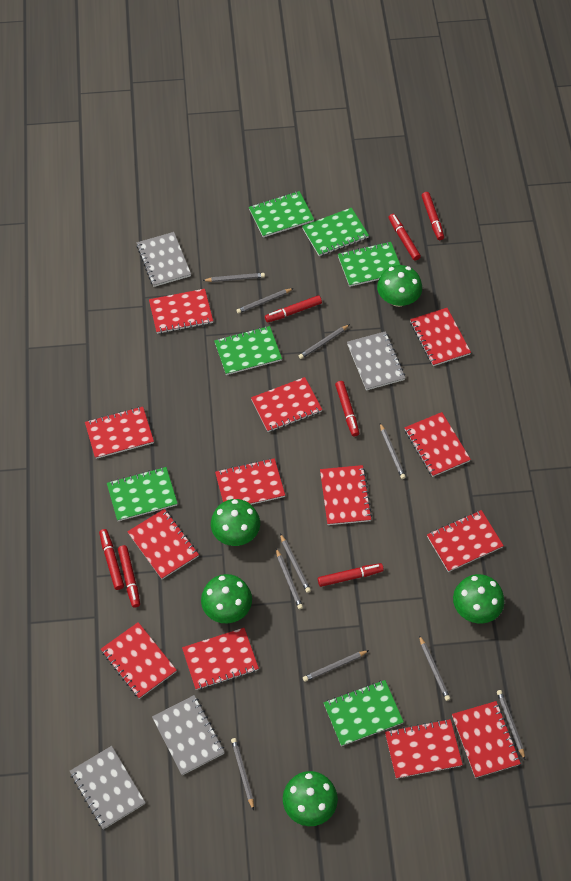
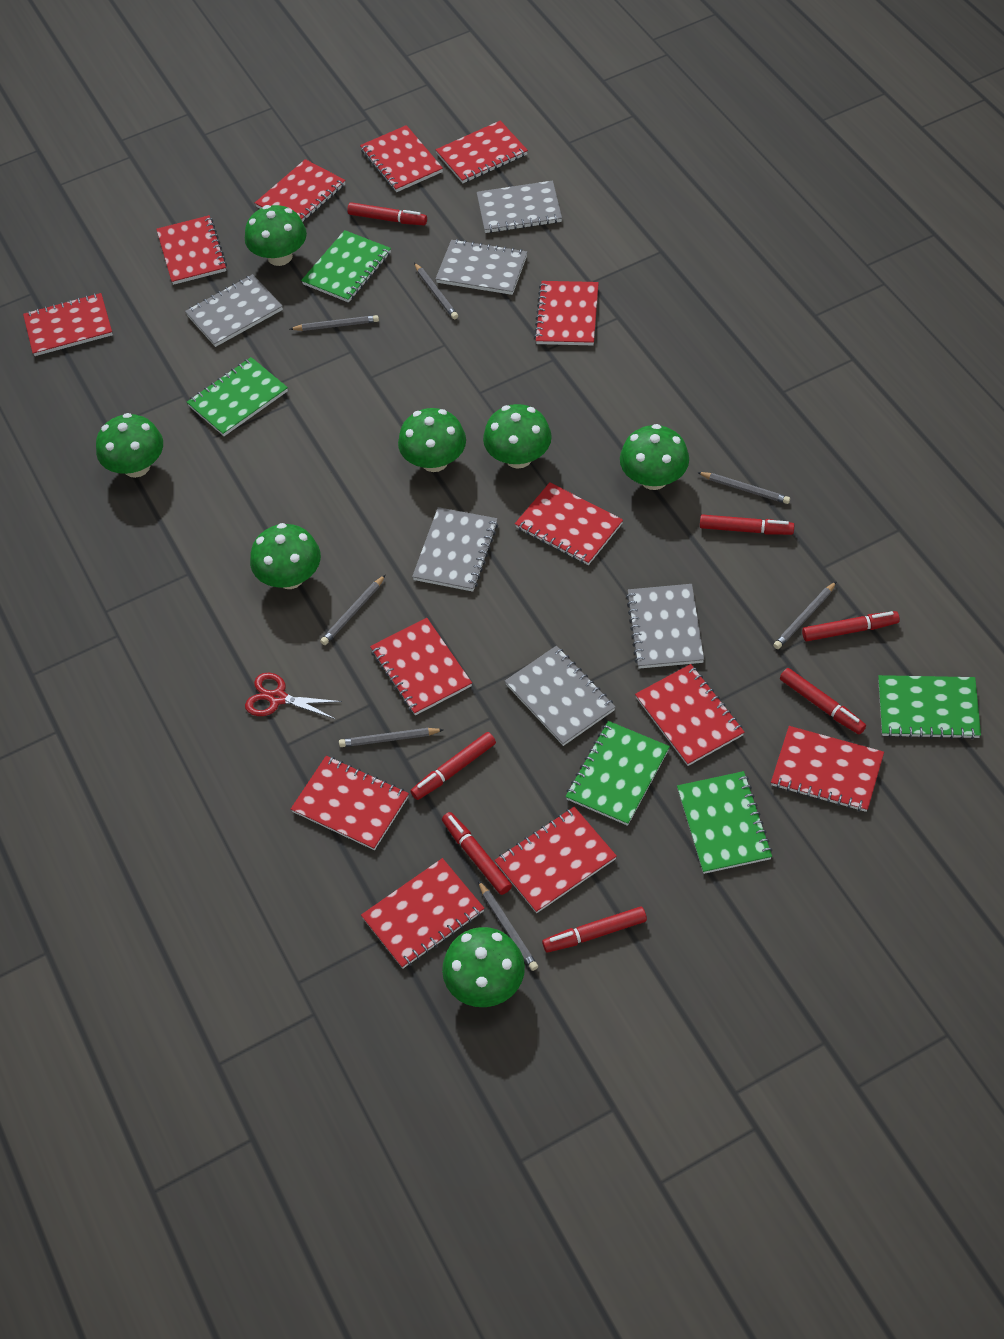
green mushroom: 5 -> 7
green notebook: 6 -> 5
grey notebook: 4 -> 6
grey pencil: 10 -> 7
red scissors: 0 -> 1

